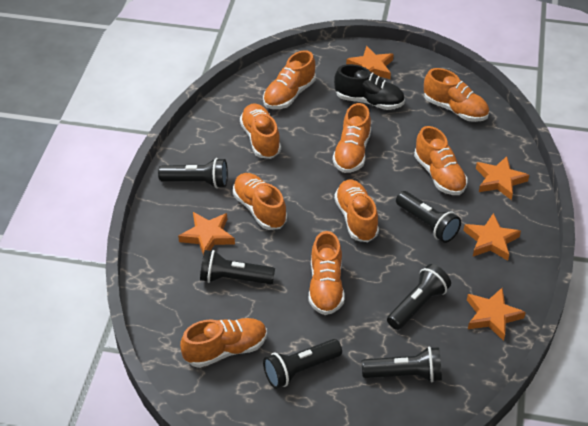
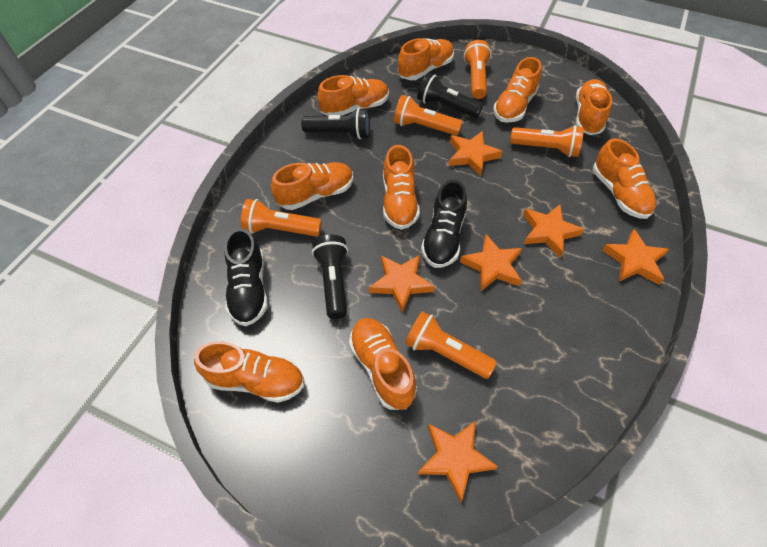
black flashlight: 6 -> 3
black shoe: 1 -> 2
orange flashlight: 0 -> 5
orange star: 5 -> 6

